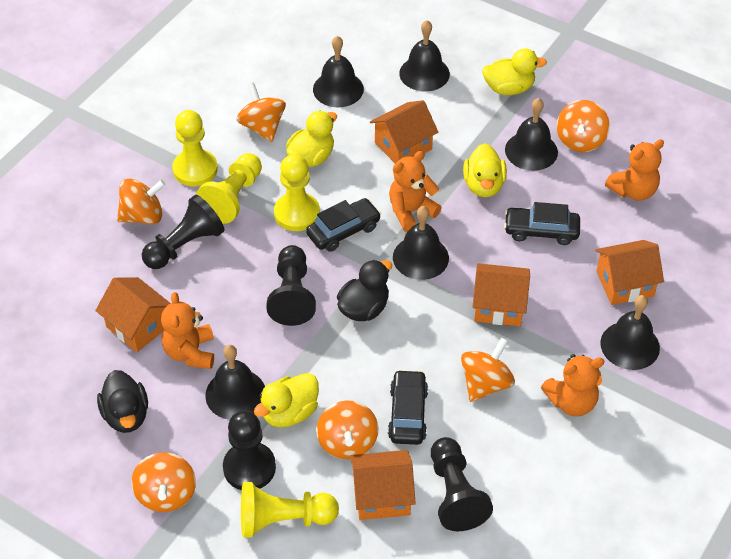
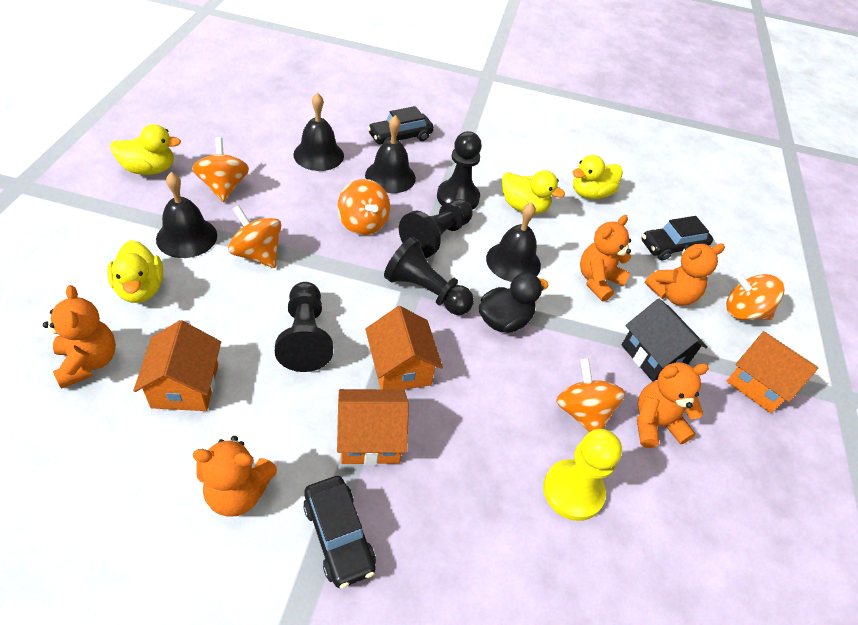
black bell: 6 -> 4
black duck: 2 -> 1
black house: 0 -> 1
orange house: 5 -> 4
orange spinning top: 6 -> 5
orange teddy bear: 4 -> 5
yellow pawn: 4 -> 1

